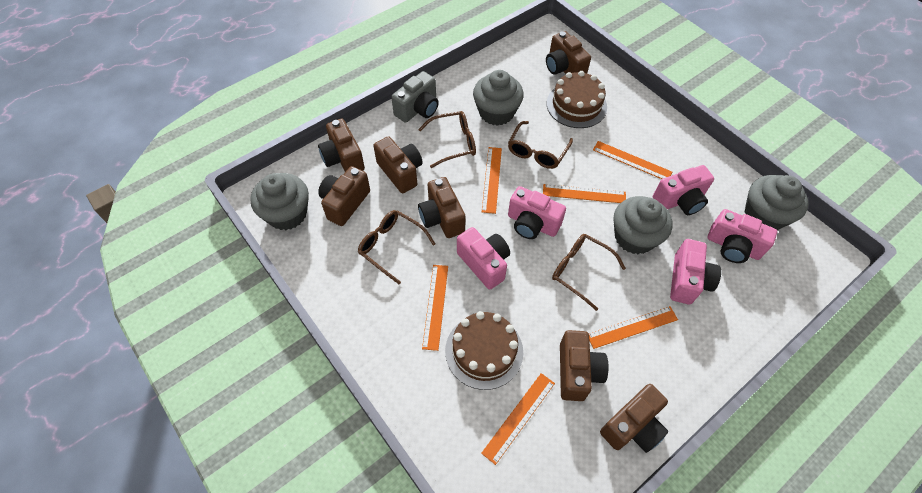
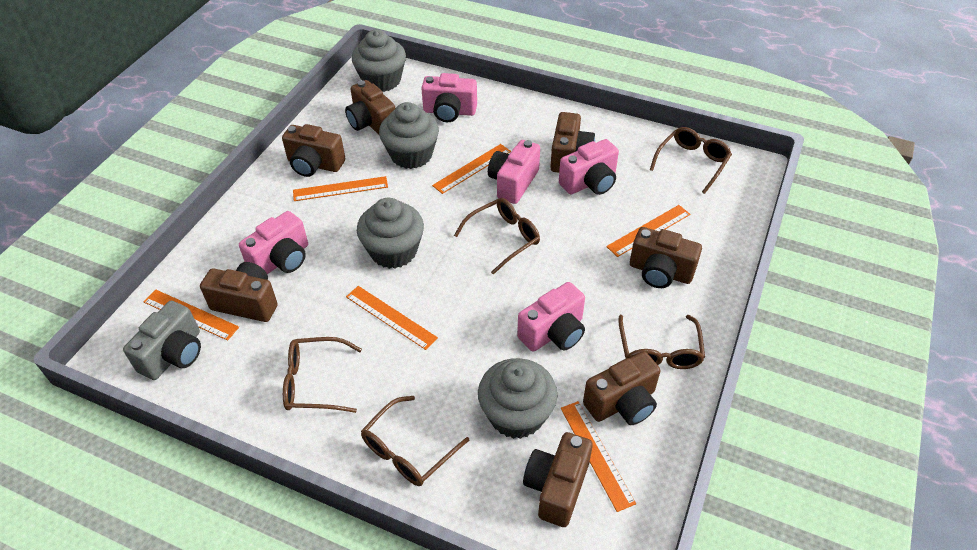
brown cake: 2 -> 0
brown glasses: 4 -> 5

